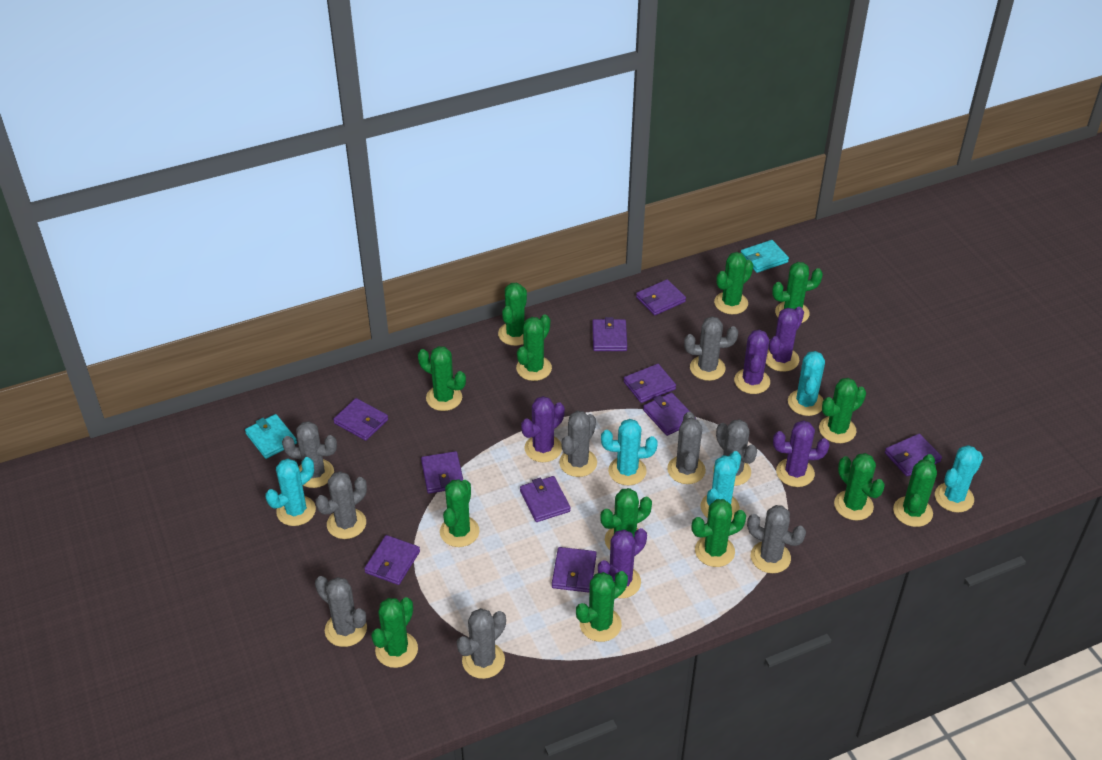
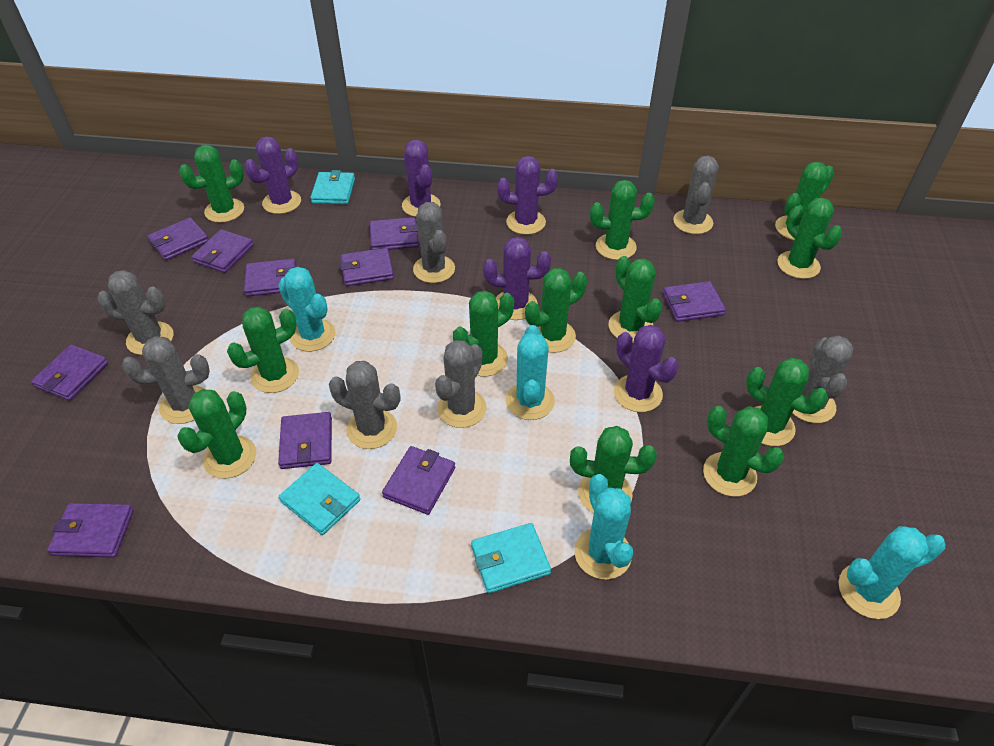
green cactus: 13 -> 12
grey cactus: 9 -> 7
turquoise cactus: 5 -> 4
turquoise wallet: 2 -> 3

